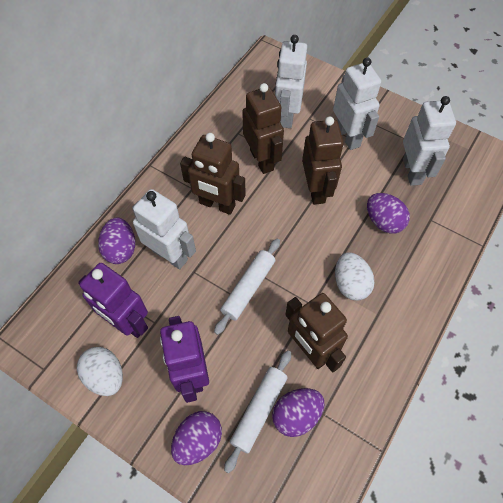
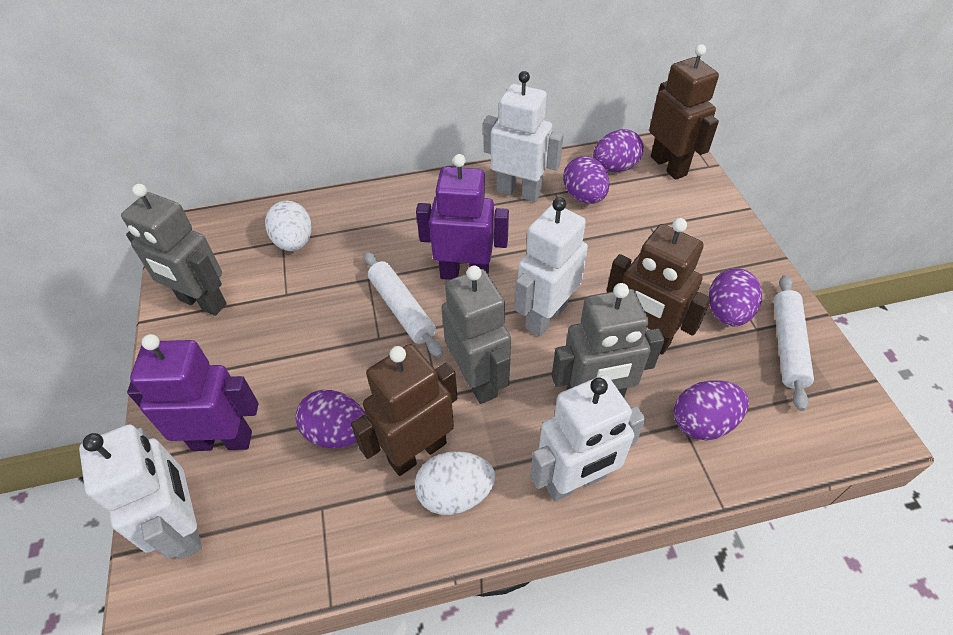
brown robot: 4 -> 3
grey robot: 0 -> 3
purple egg: 4 -> 5

